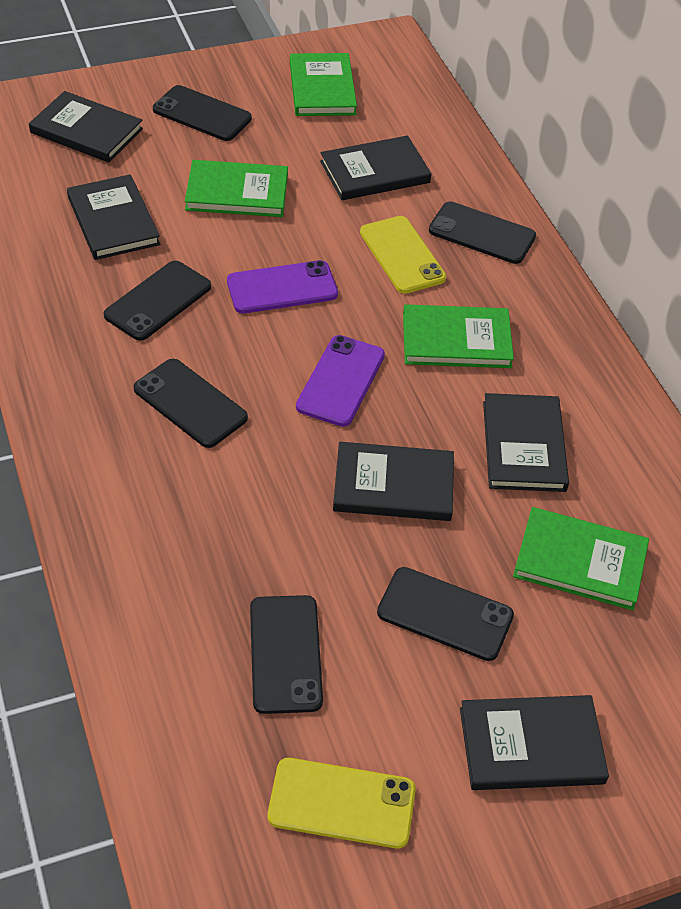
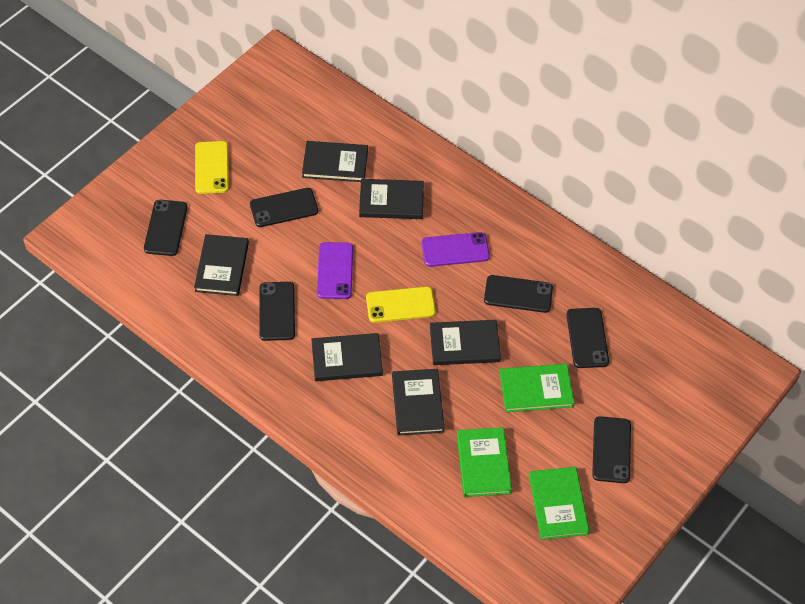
green book: 4 -> 3

